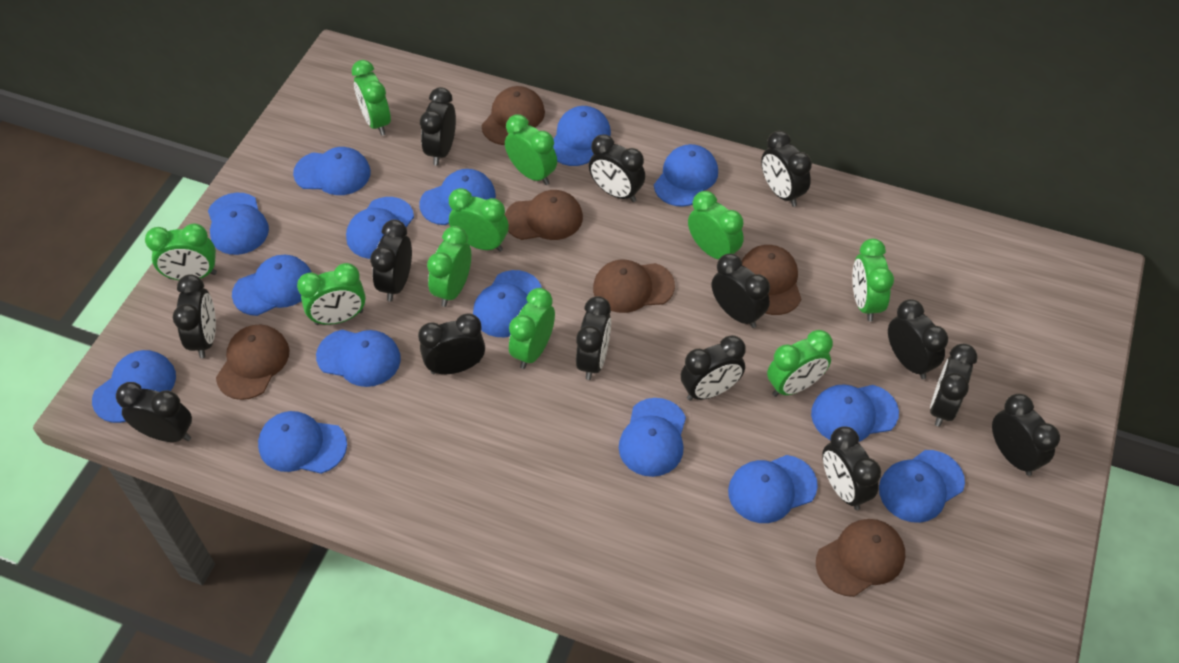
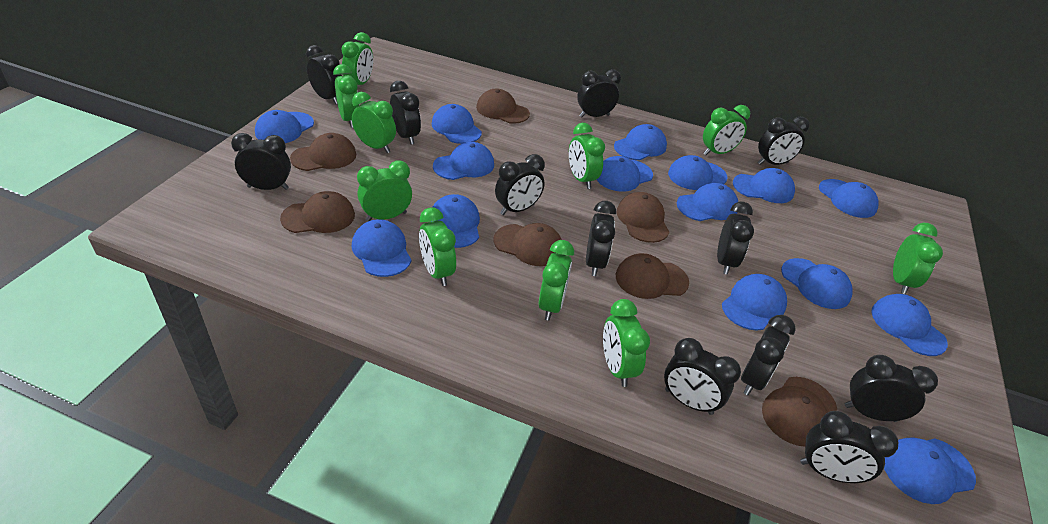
black clock: 14 -> 12
brown cap: 6 -> 7

